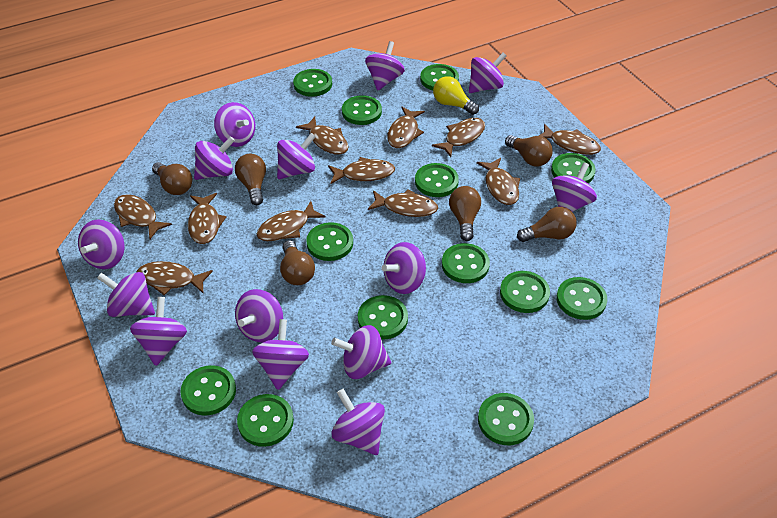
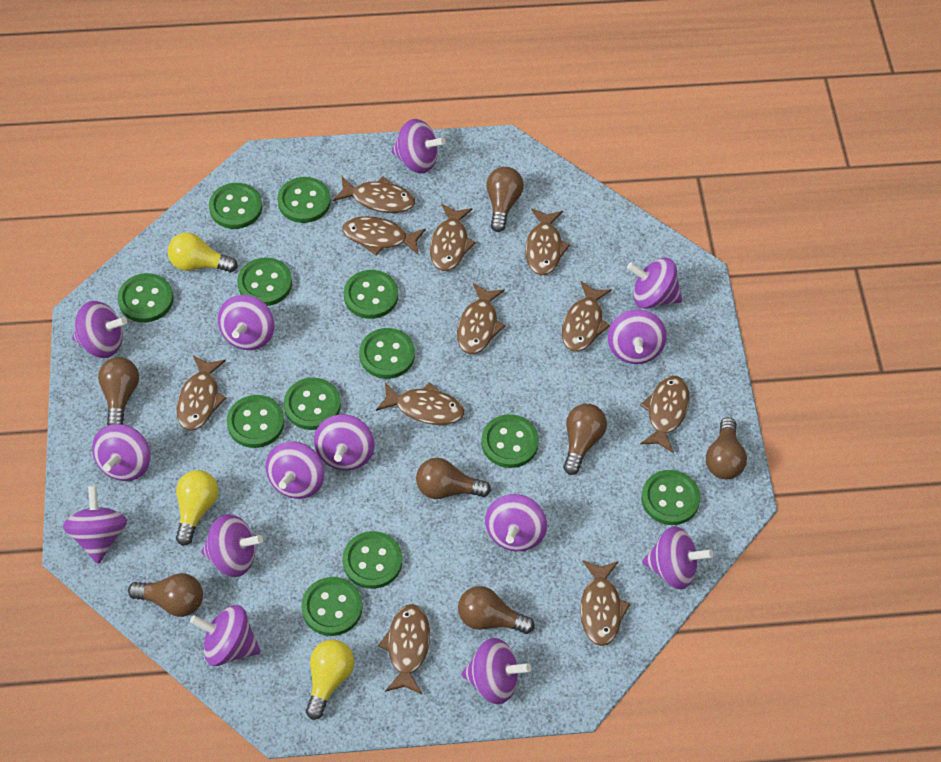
brown light bulb: 6 -> 7
green button: 13 -> 12
yellow light bulb: 1 -> 3

